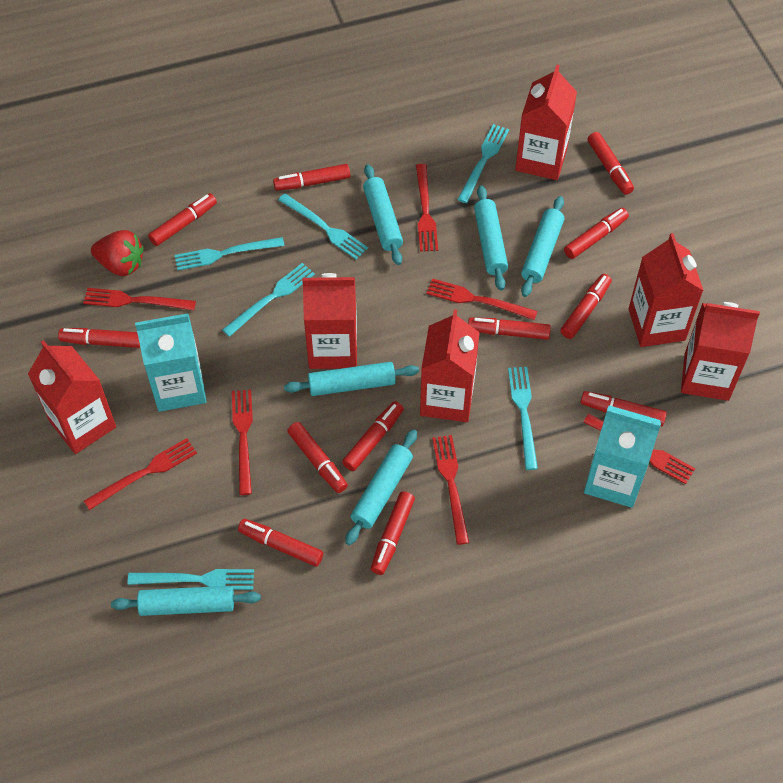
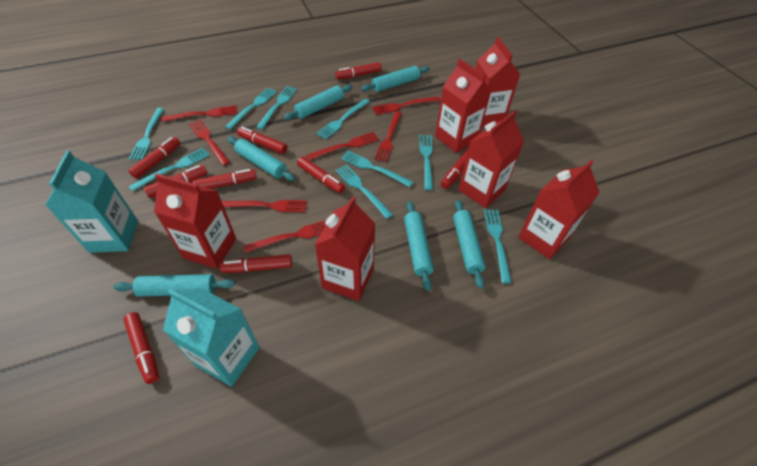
red marker: 12 -> 9
red strawberry: 1 -> 0
turquoise fork: 6 -> 9

